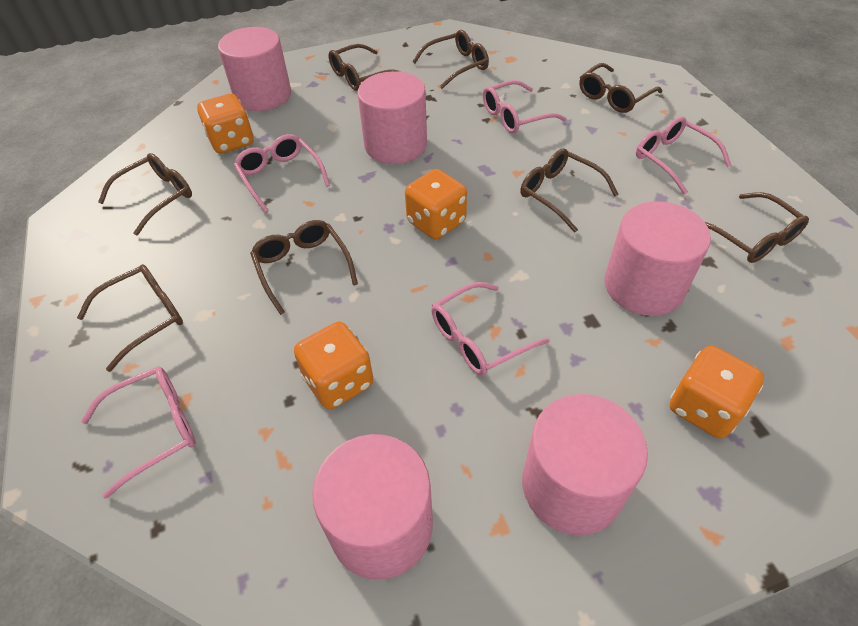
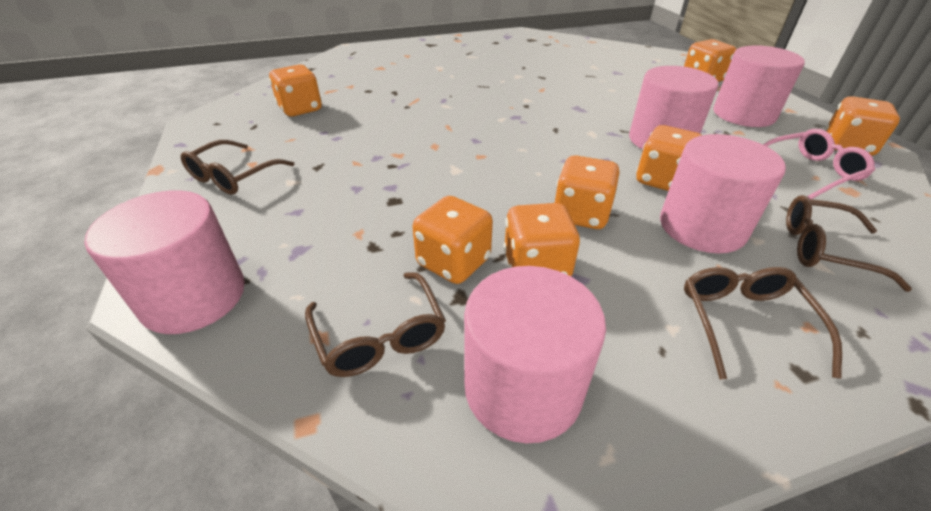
brown glasses: 8 -> 4
orange dice: 4 -> 7
pink glasses: 5 -> 1

